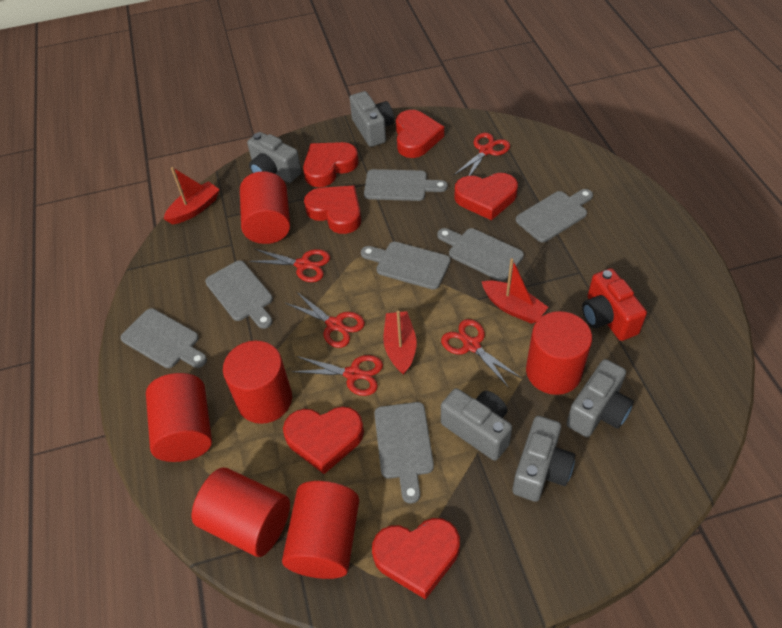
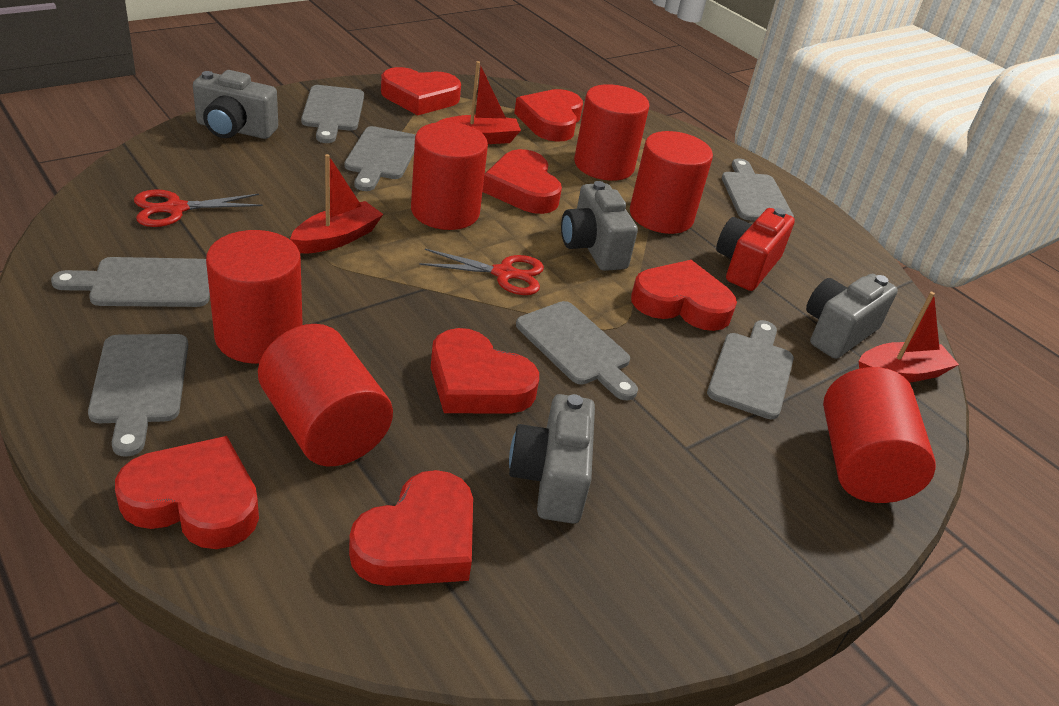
grey camera: 5 -> 4
red heart: 6 -> 7
red scissors: 5 -> 2

